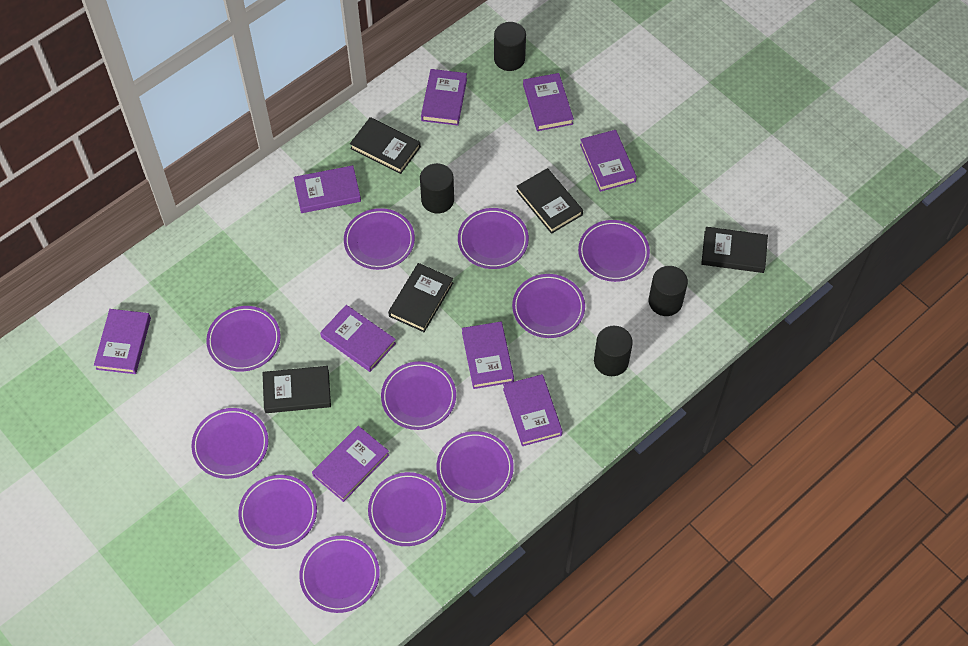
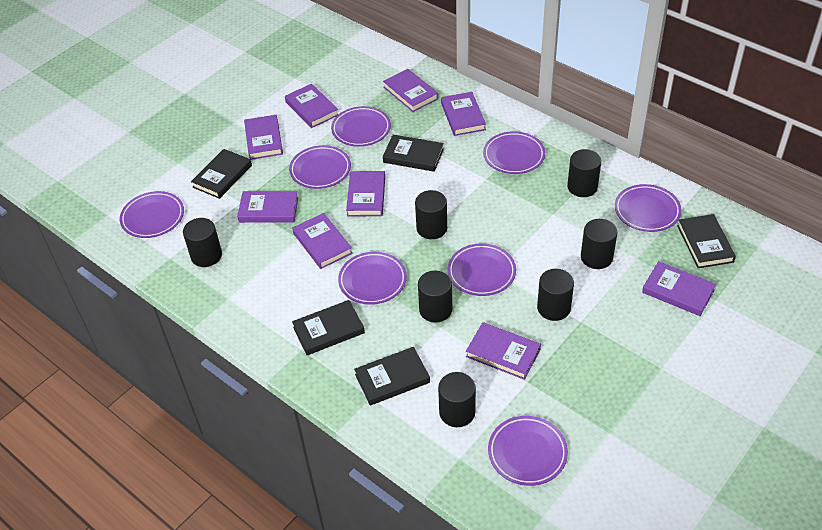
black cylinder: 4 -> 7
purple plate: 11 -> 8

